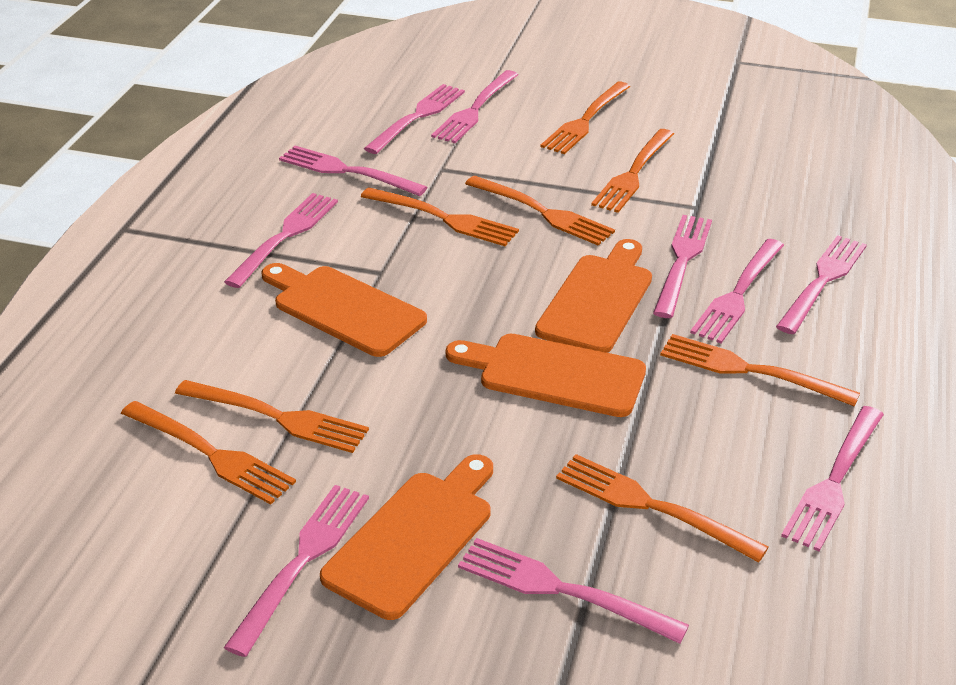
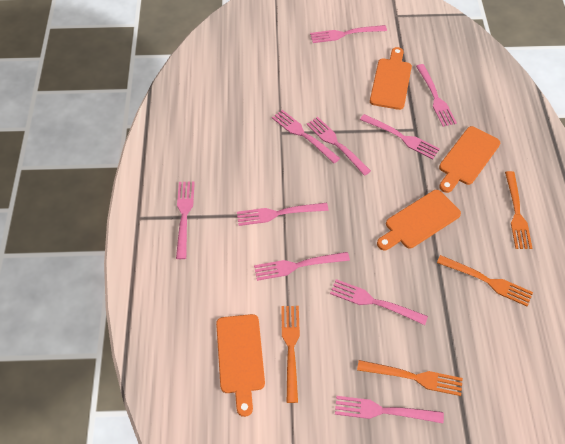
orange fork: 8 -> 4

